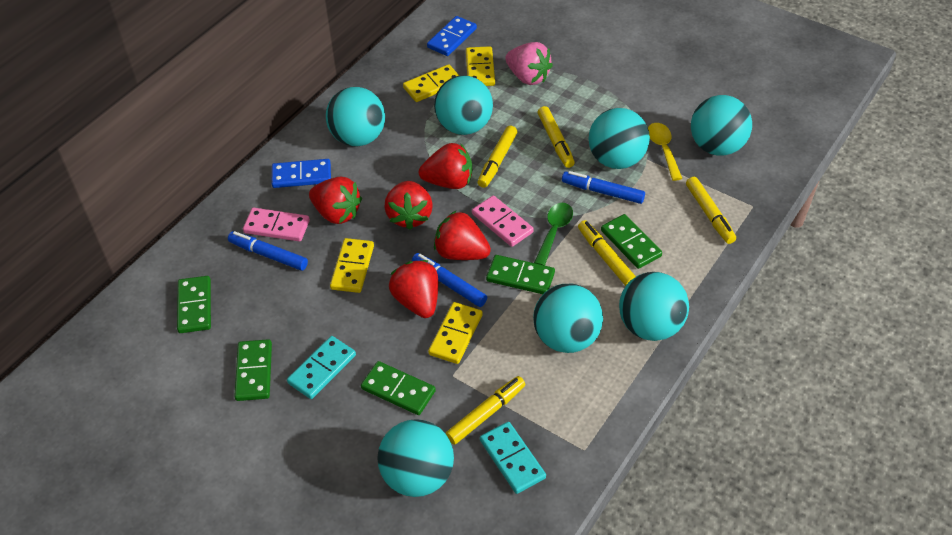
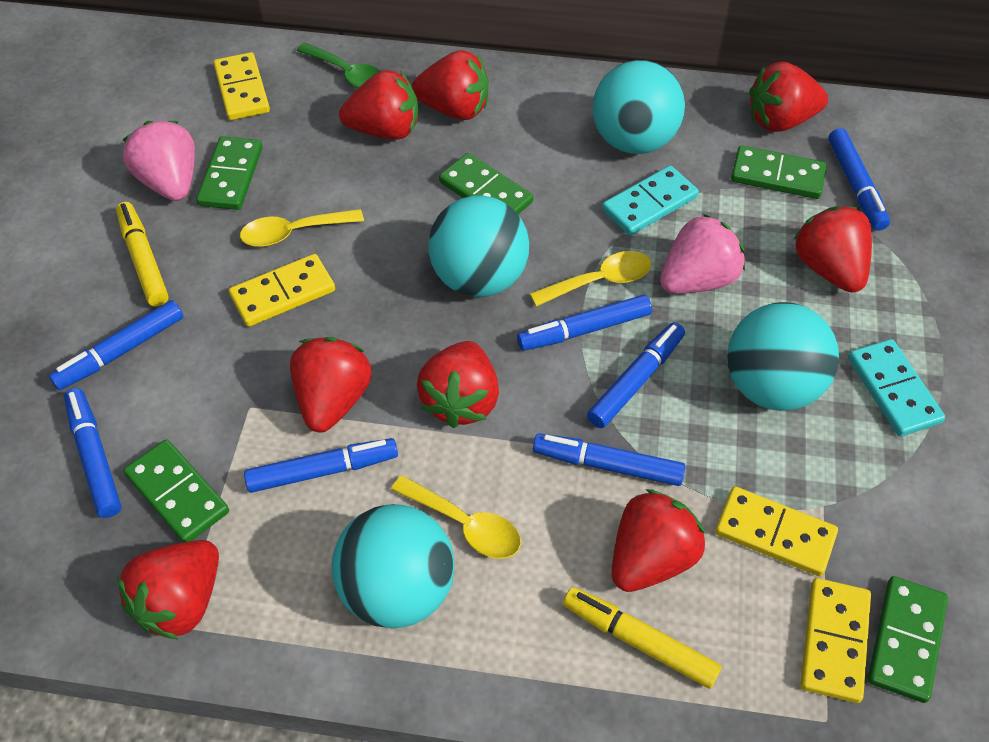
blue domino: 2 -> 0
blue marker: 3 -> 7
pink domino: 2 -> 0
pink strawberry: 1 -> 2
red strawberry: 5 -> 8
turquoise ball: 7 -> 4
yellow marker: 5 -> 2
yellow spoon: 1 -> 3

